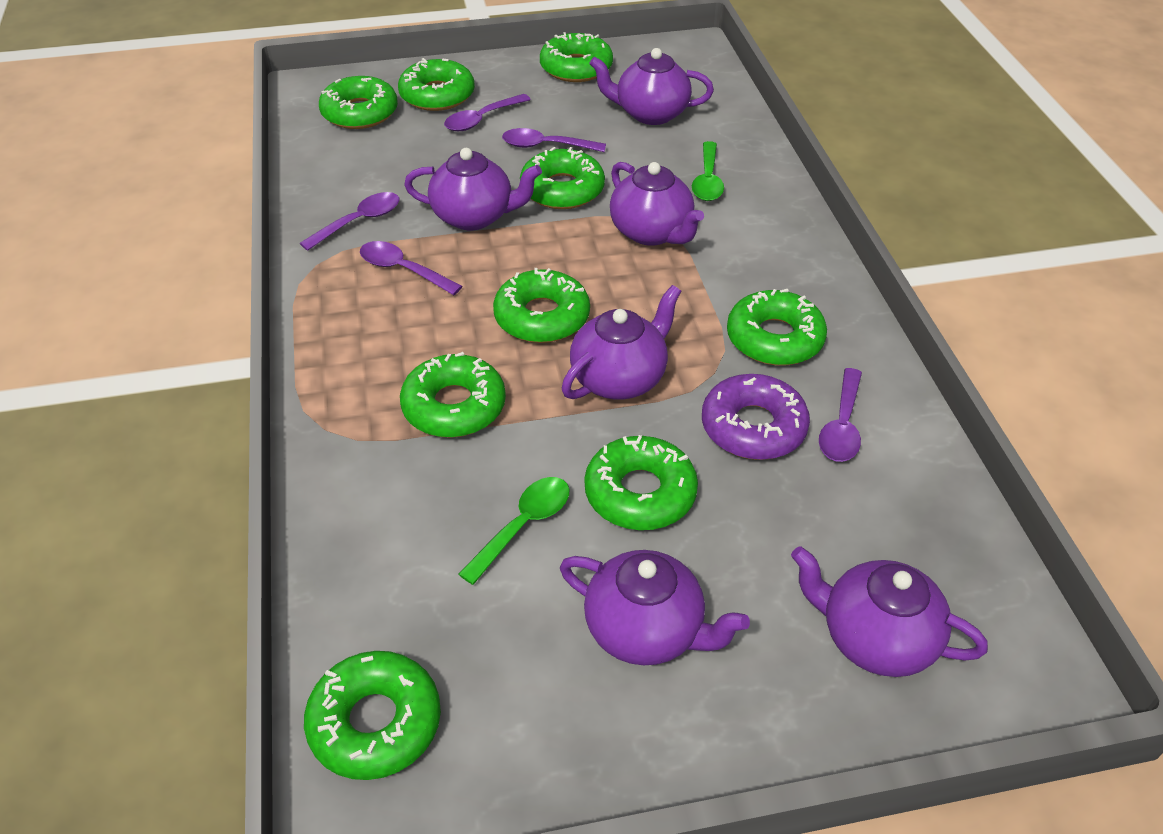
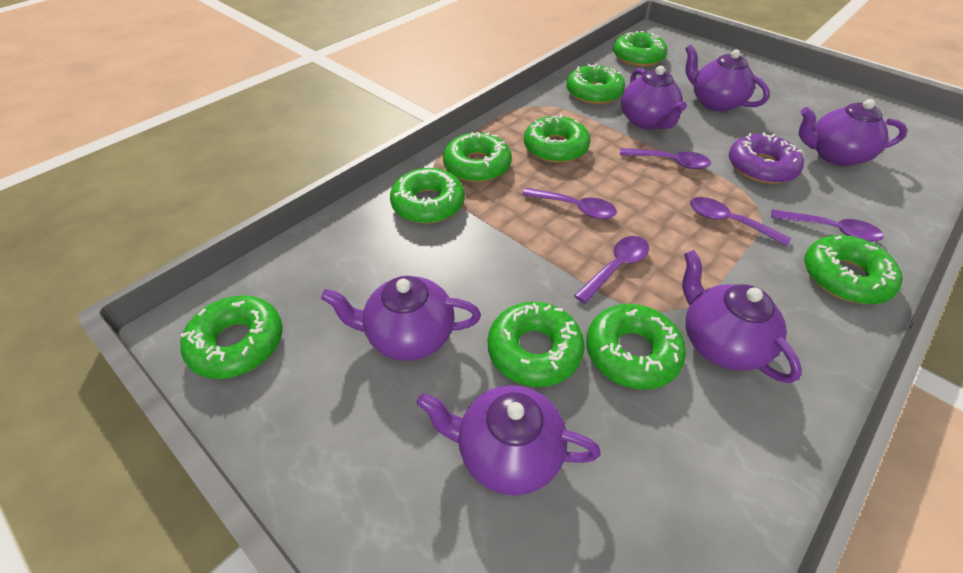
green spoon: 2 -> 0

